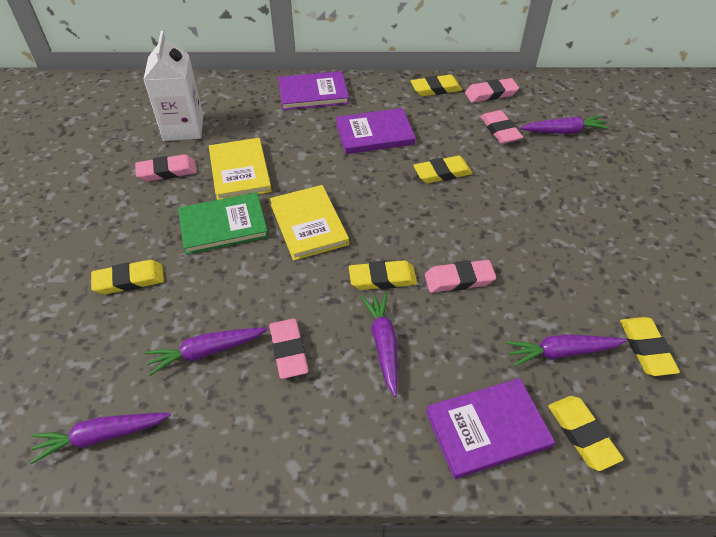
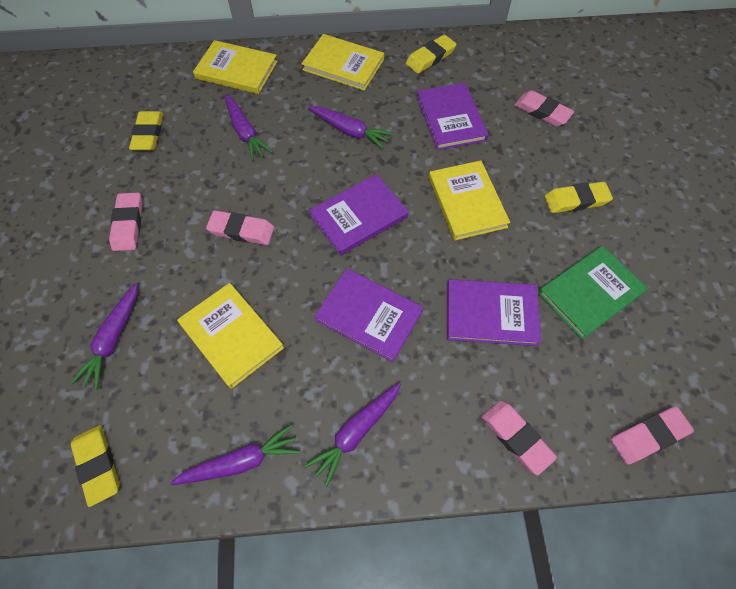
purple book: 3 -> 4
white carton: 1 -> 0
yellow book: 2 -> 4
yellow eraser: 6 -> 4

